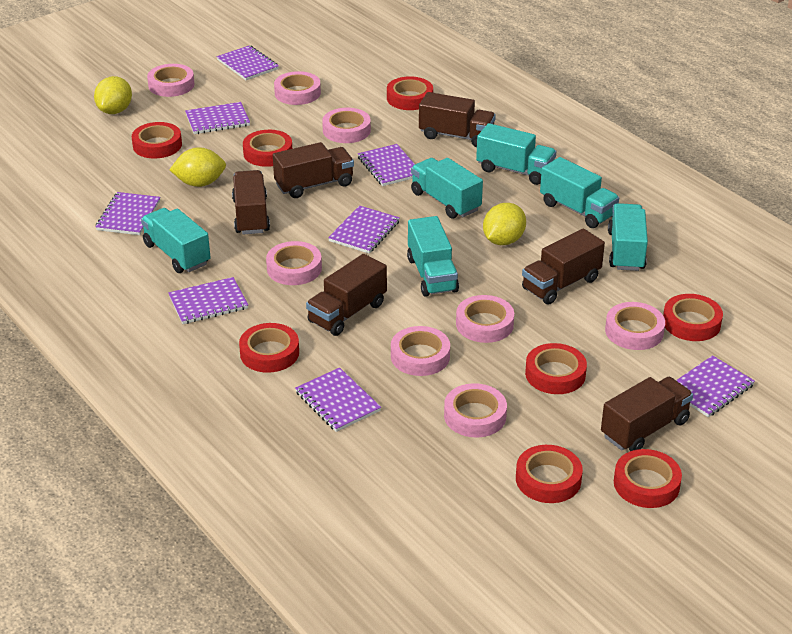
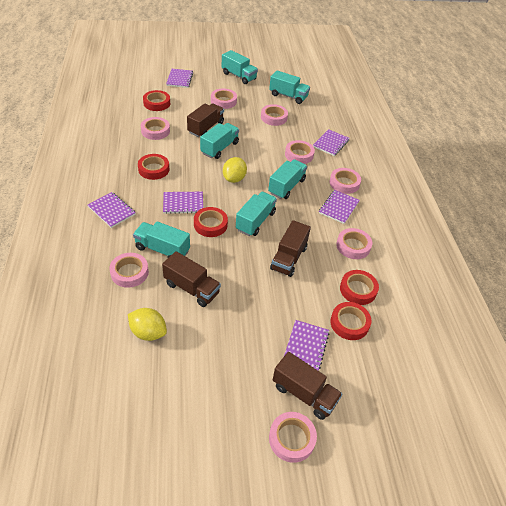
brown truck: 6 -> 4
purple notebook: 8 -> 6
red tape: 8 -> 5
yellow lemon: 3 -> 2

